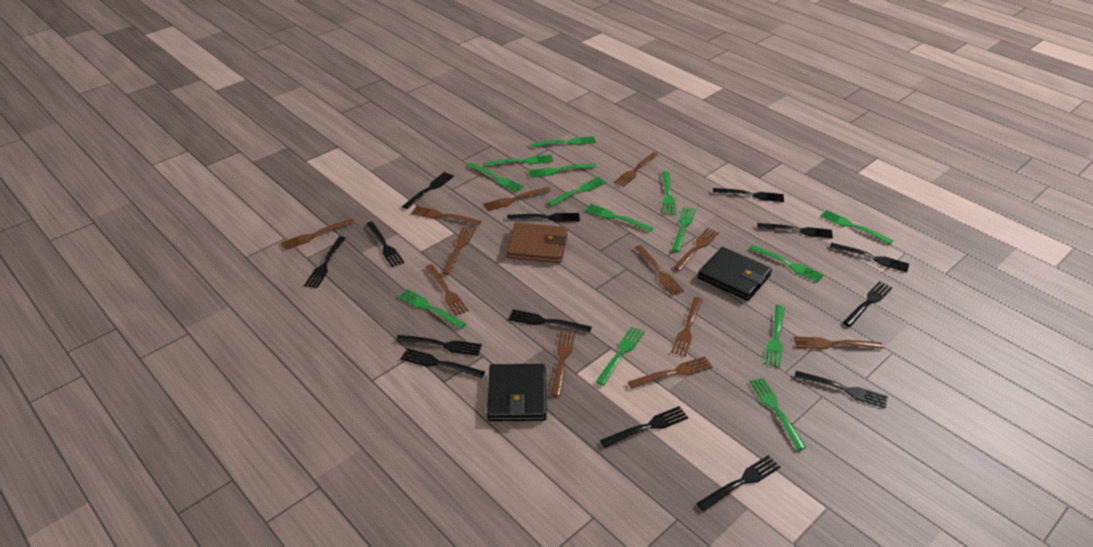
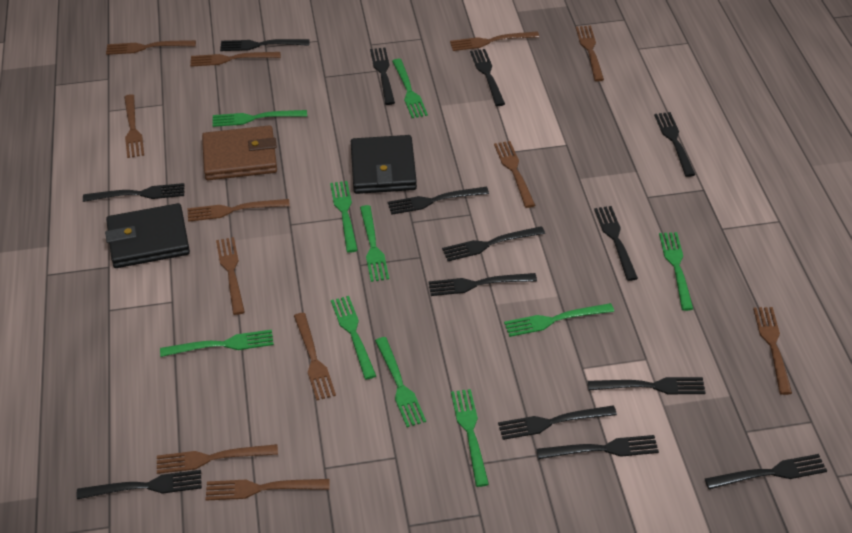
green fork: 14 -> 10

